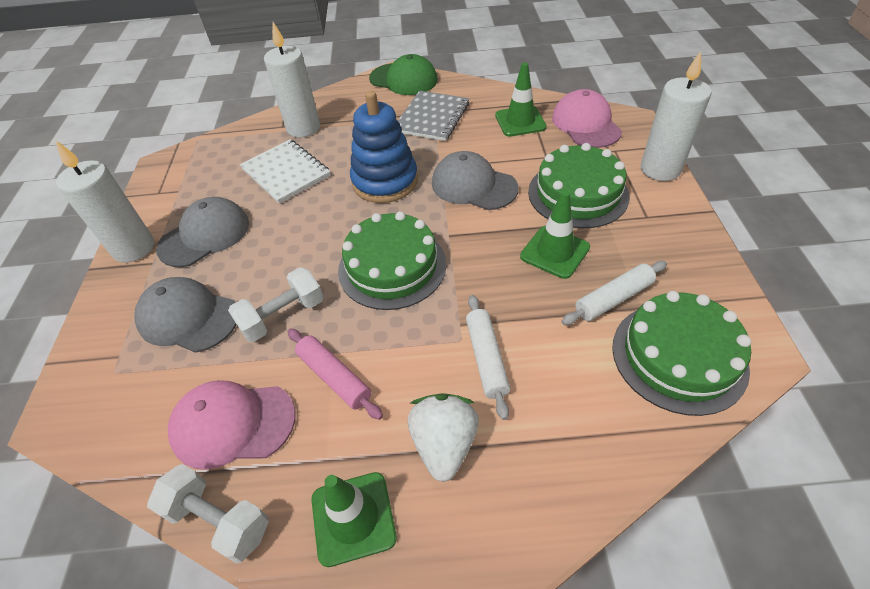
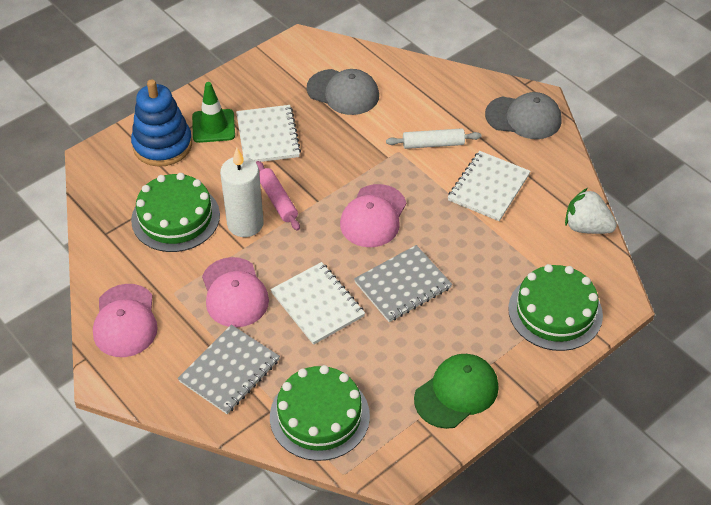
green traffic cone: 3 -> 1
grey cap: 3 -> 2
grey notebook: 1 -> 2
pink cap: 2 -> 3
white candle: 3 -> 1
white dumbbell: 2 -> 0
white notebook: 1 -> 3
white rolling pin: 2 -> 1

